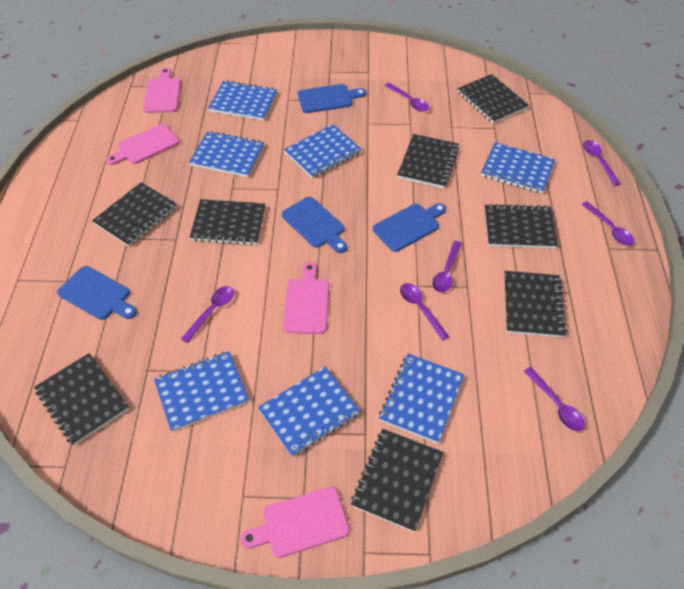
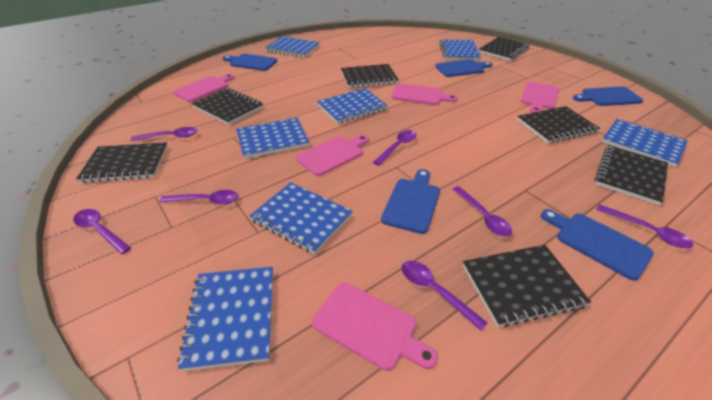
black notebook: 8 -> 7
blue cutting board: 4 -> 5
pink cutting board: 4 -> 5

